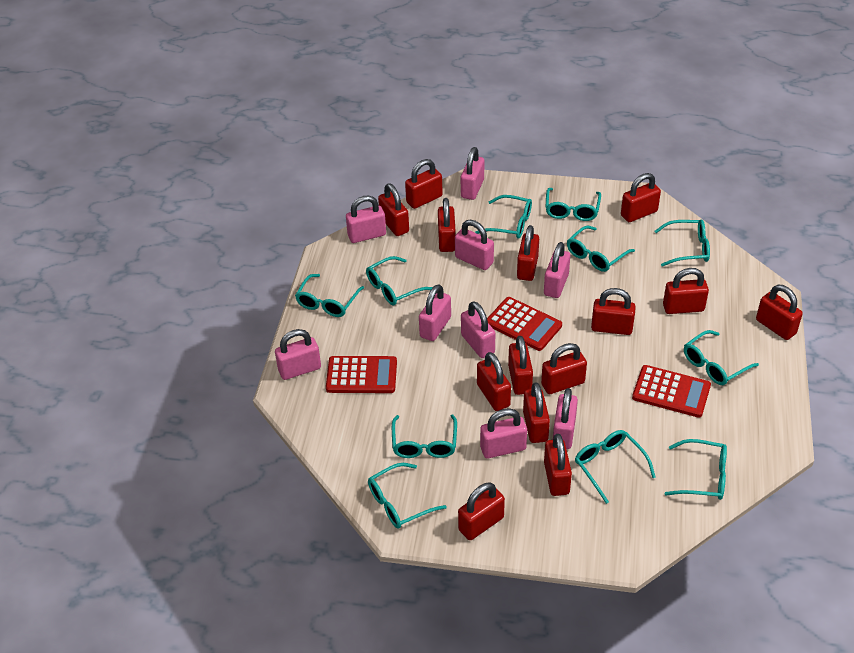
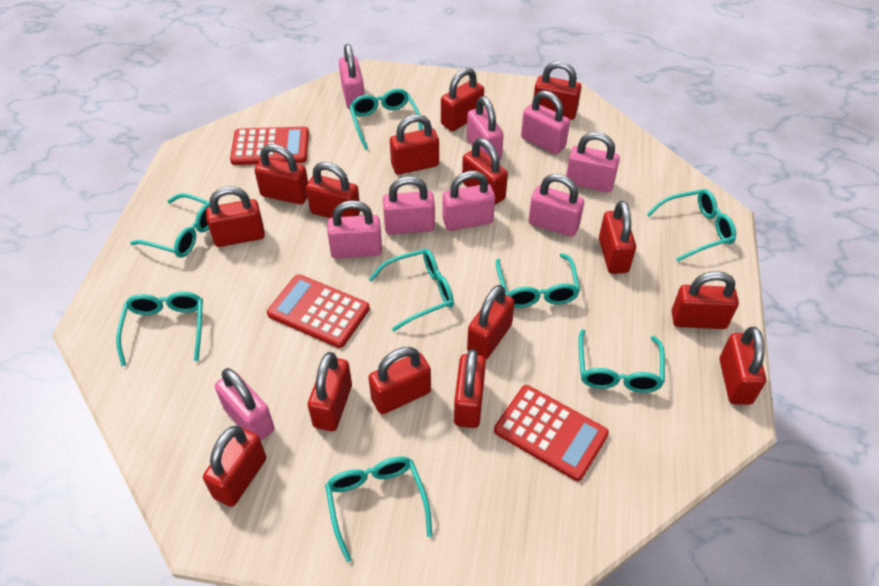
red padlock: 14 -> 15
turquoise glasses: 11 -> 8

